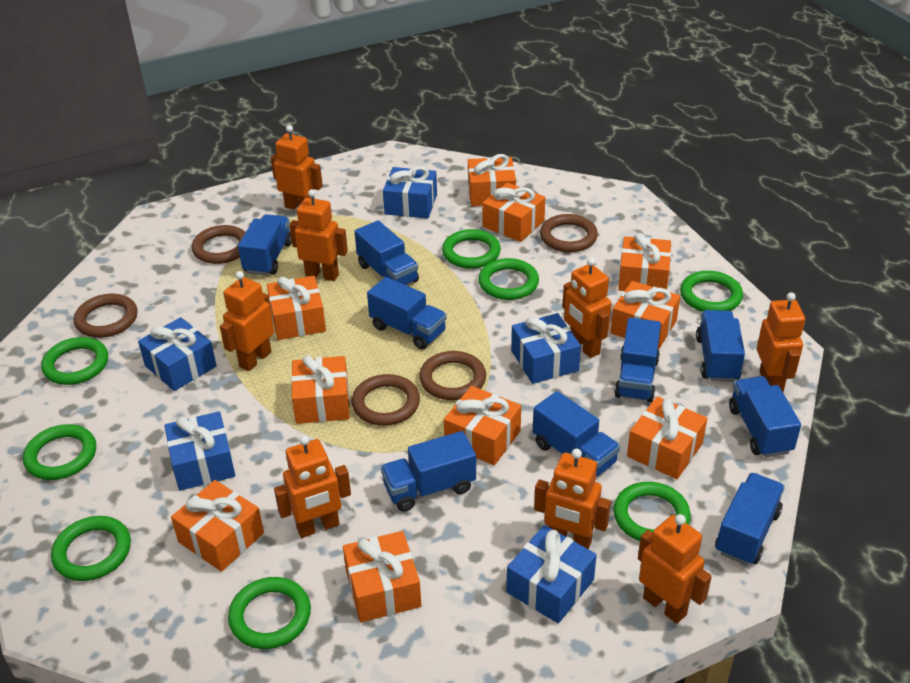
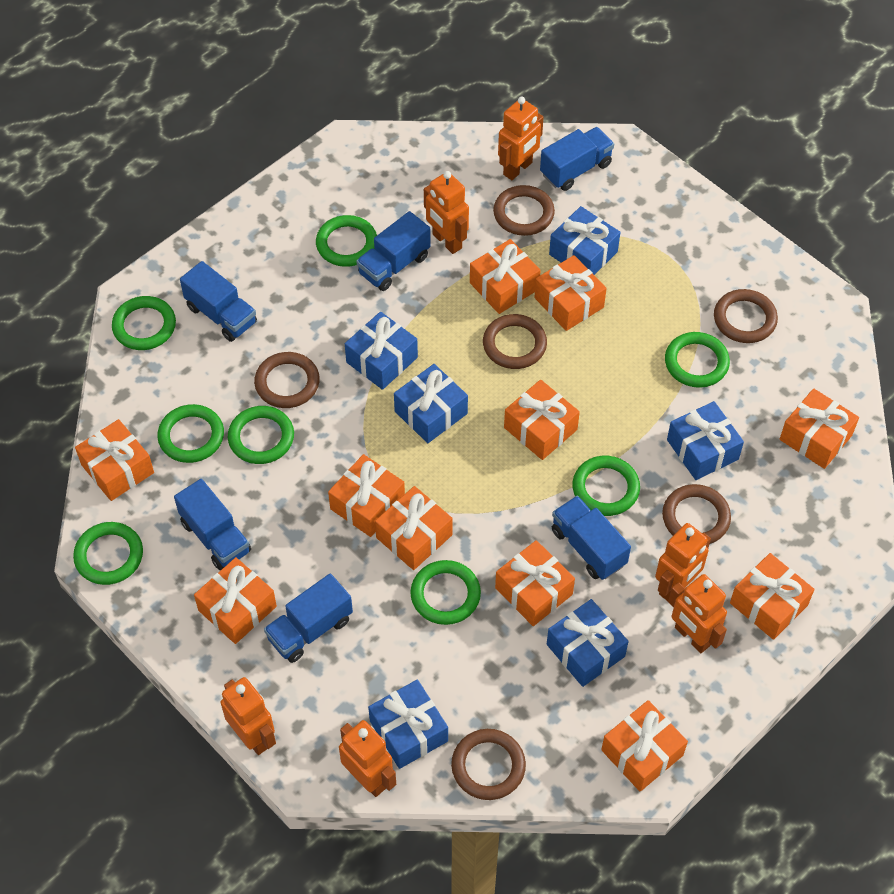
blue gift: 5 -> 6
blue truck: 9 -> 6
brown ring: 5 -> 6
orange gift: 10 -> 11
orange robot: 8 -> 6

